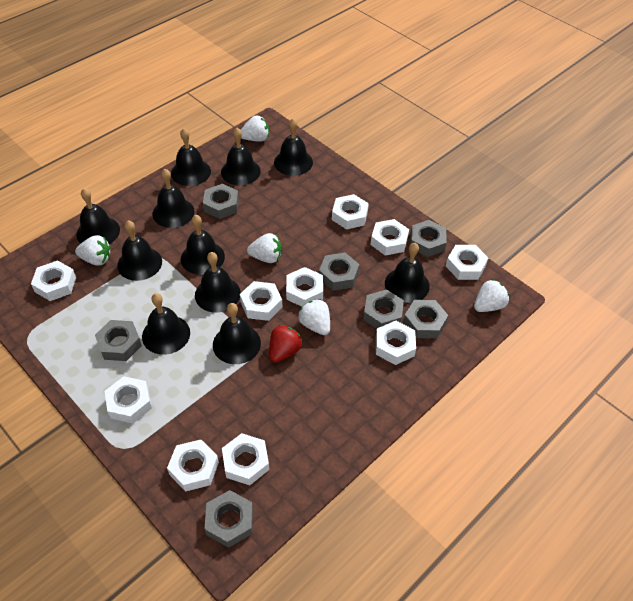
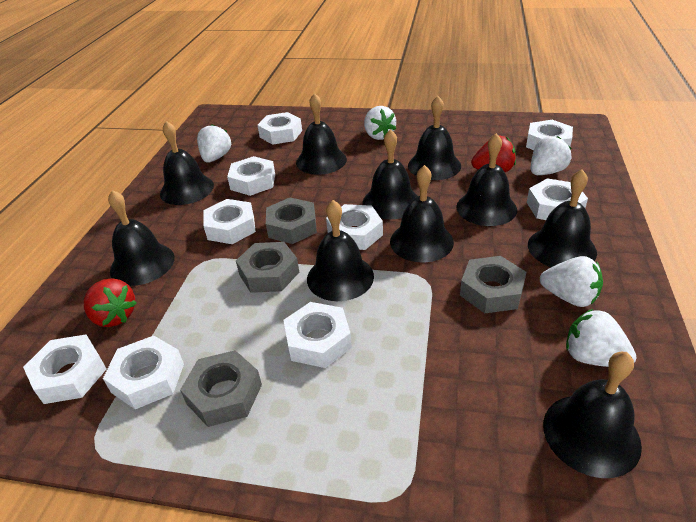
black bell: 11 -> 10
grey nut: 7 -> 4
red strawberry: 1 -> 2
white nut: 10 -> 9

